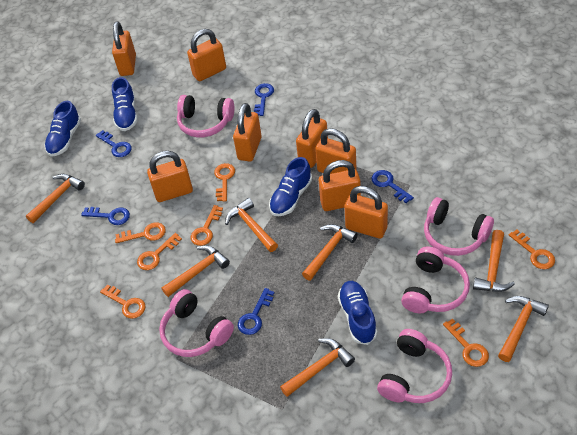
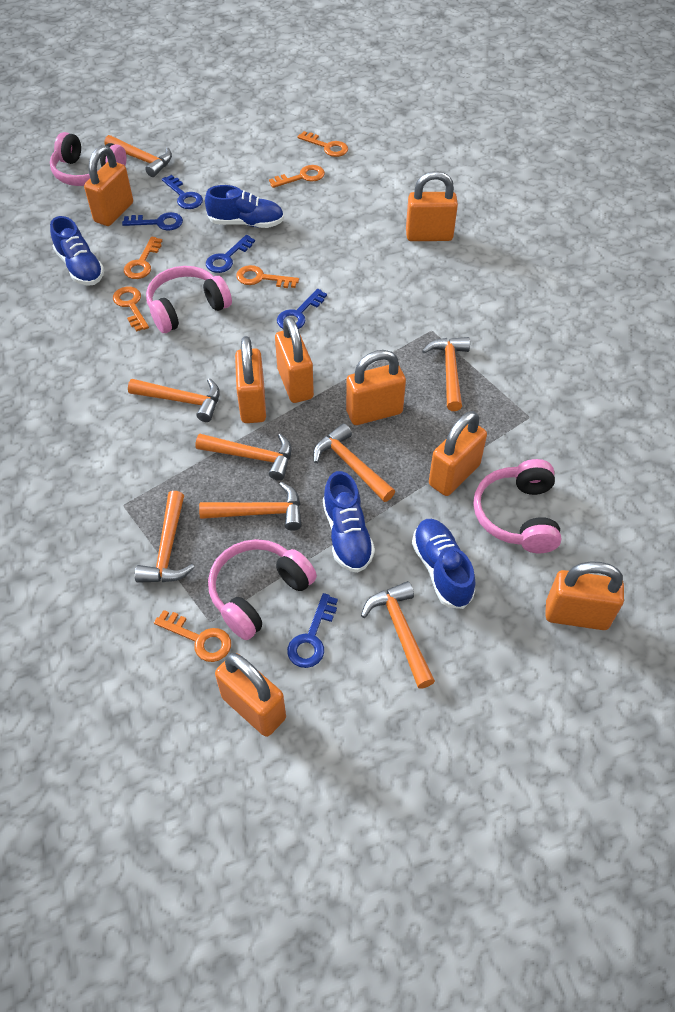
orange hammer: 7 -> 8
orange key: 7 -> 6
pink headphones: 5 -> 4

